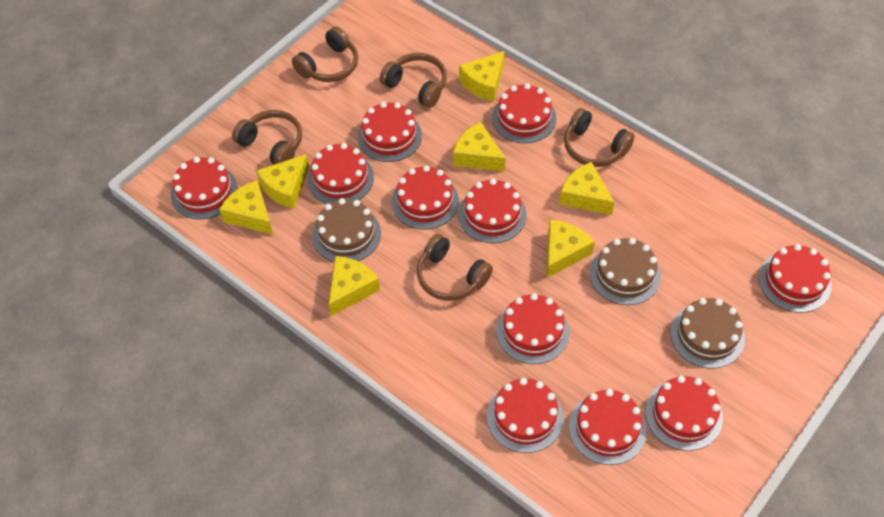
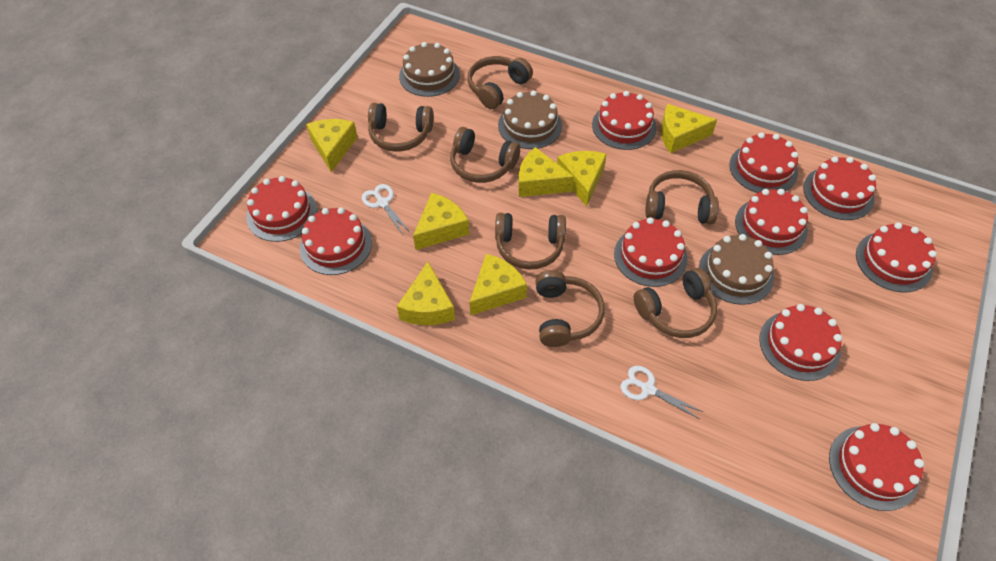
brown headphones: 5 -> 7
red cake: 11 -> 10
white scissors: 0 -> 2

